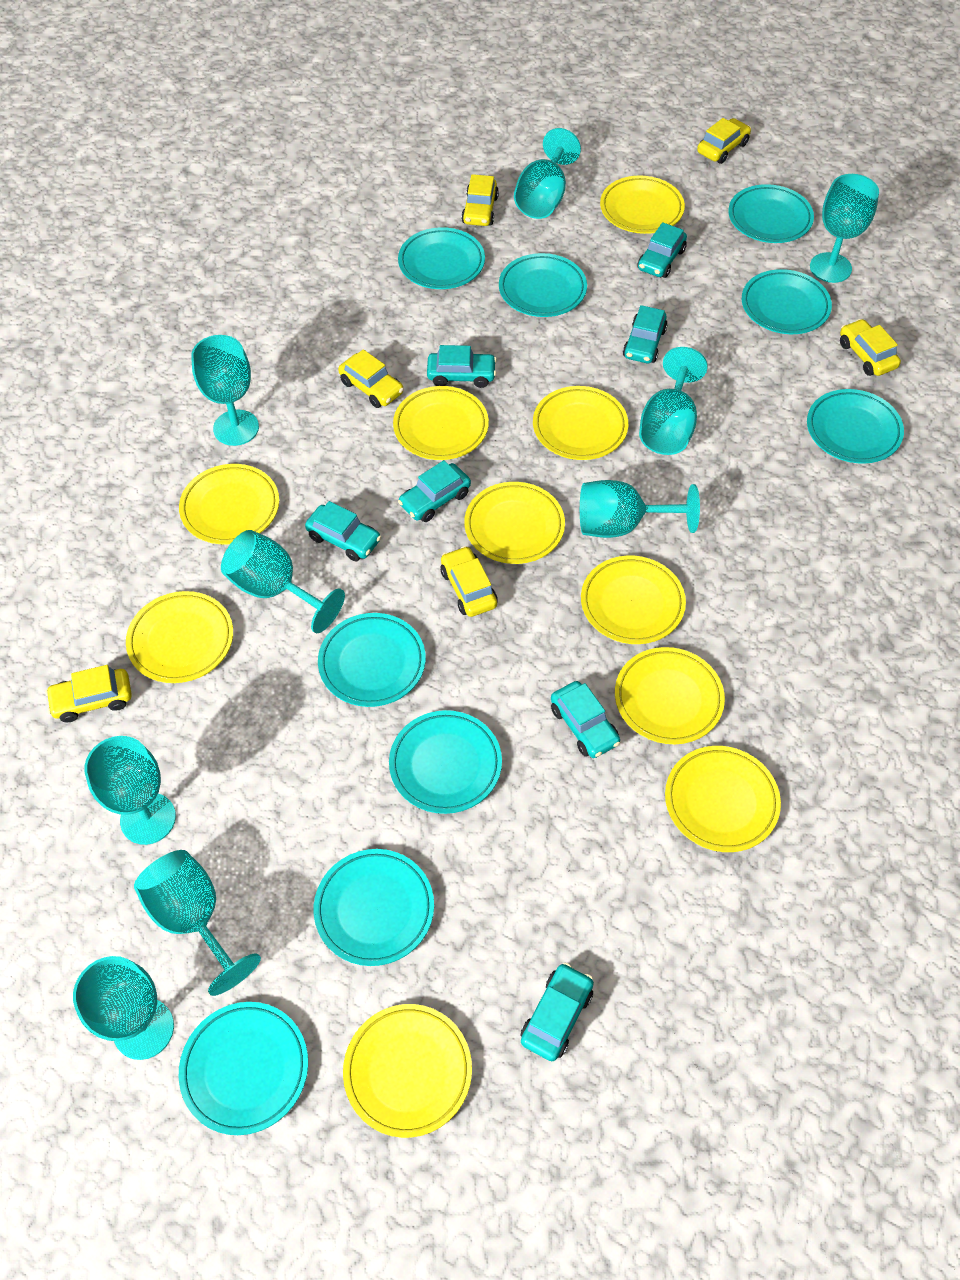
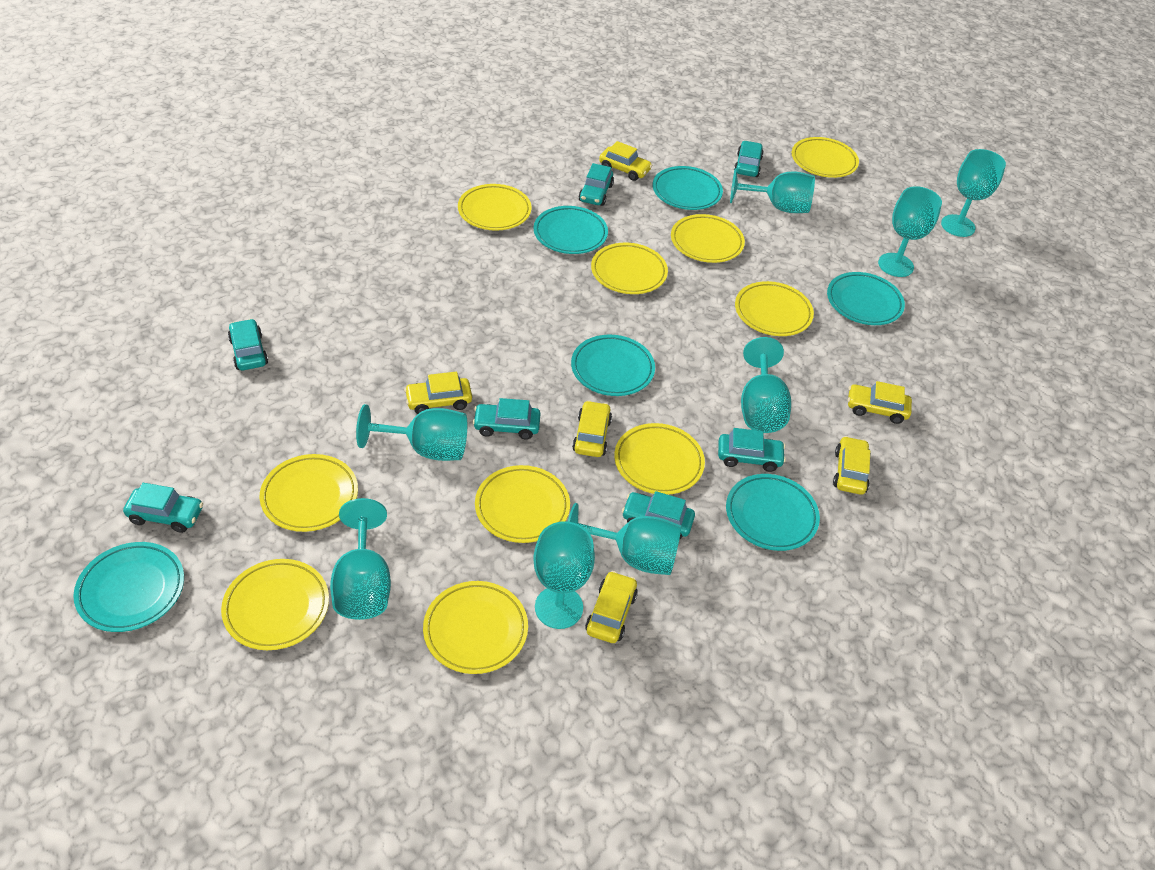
turquoise goblet: 9 -> 8
turquoise plate: 9 -> 6

